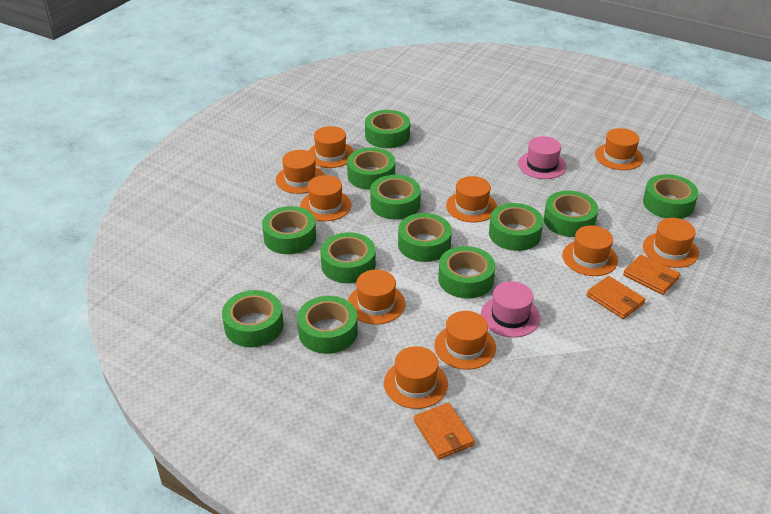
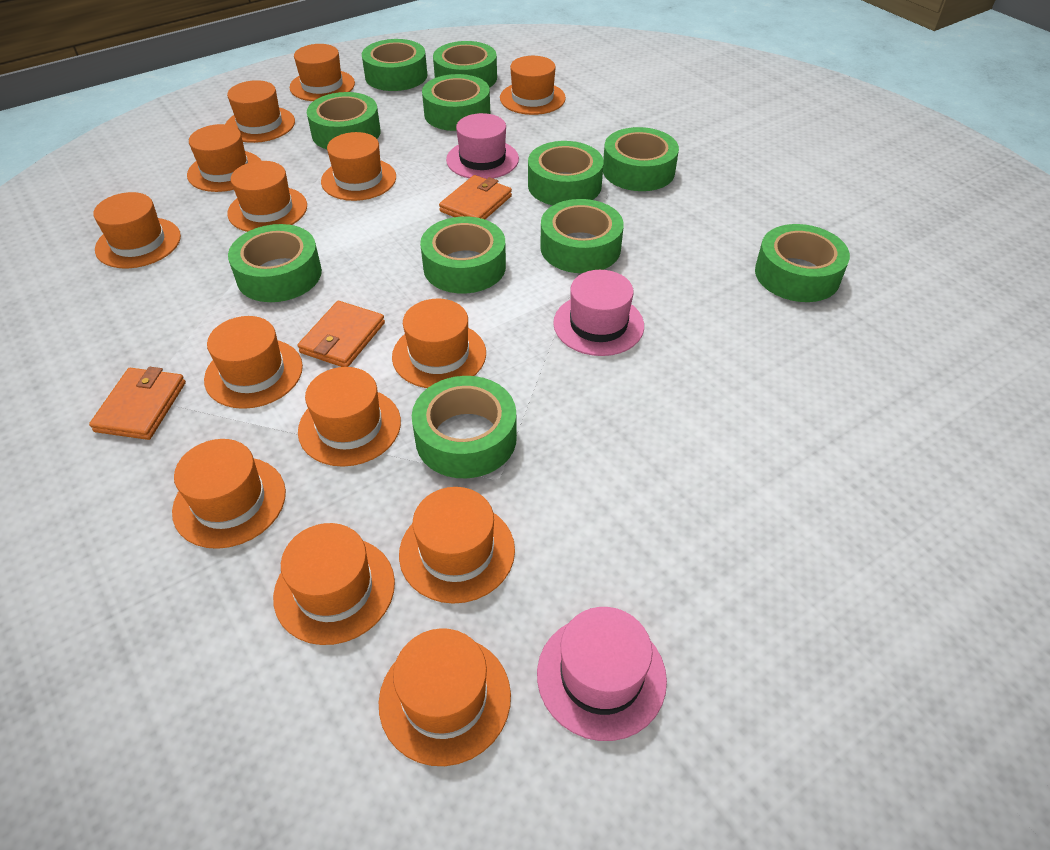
green tape: 12 -> 11
orange hat: 10 -> 14
pink hat: 2 -> 3

